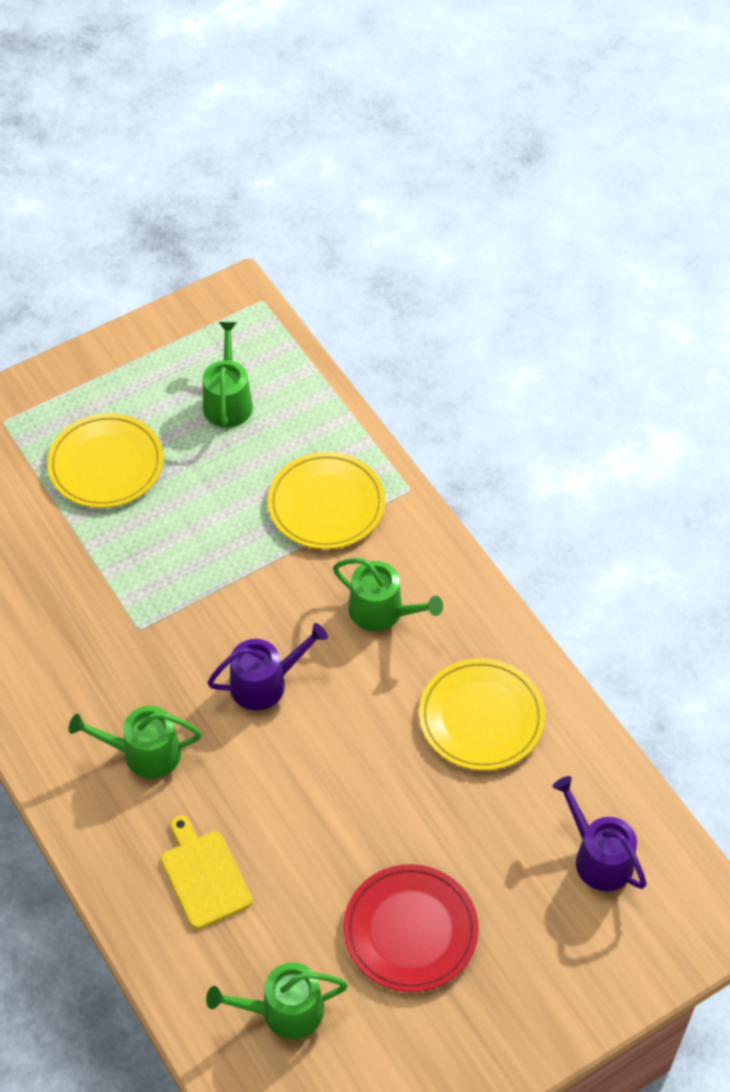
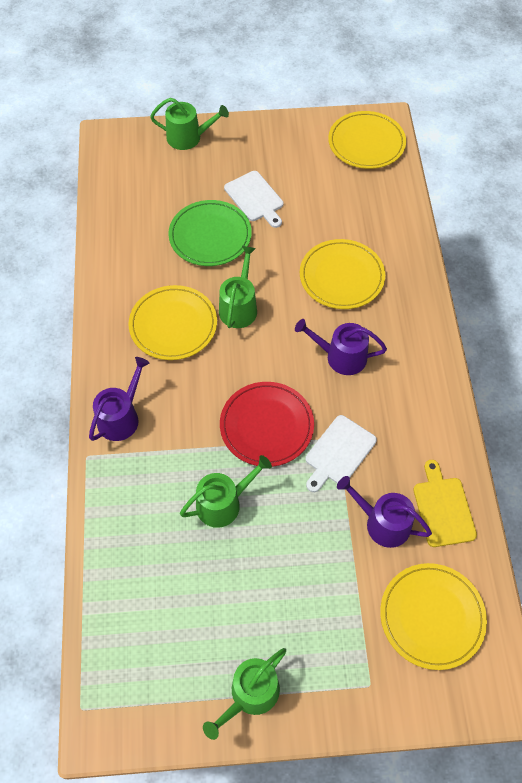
green plate: 0 -> 1
purple watering can: 2 -> 3
white cutting board: 0 -> 2
yellow plate: 3 -> 4

